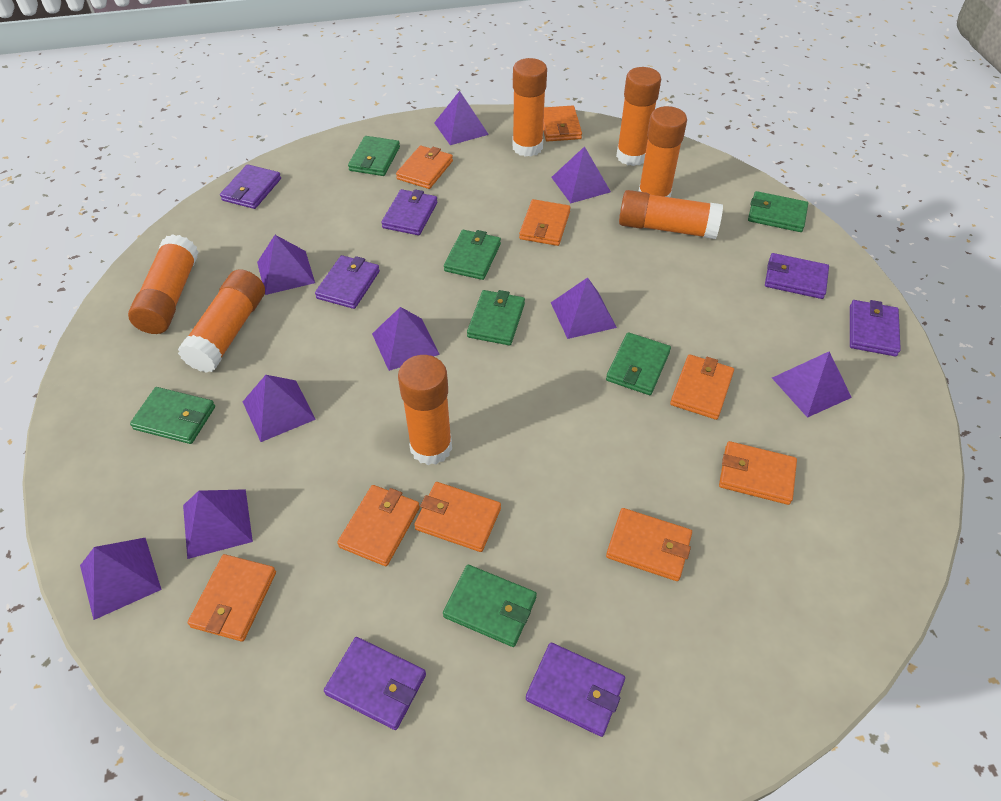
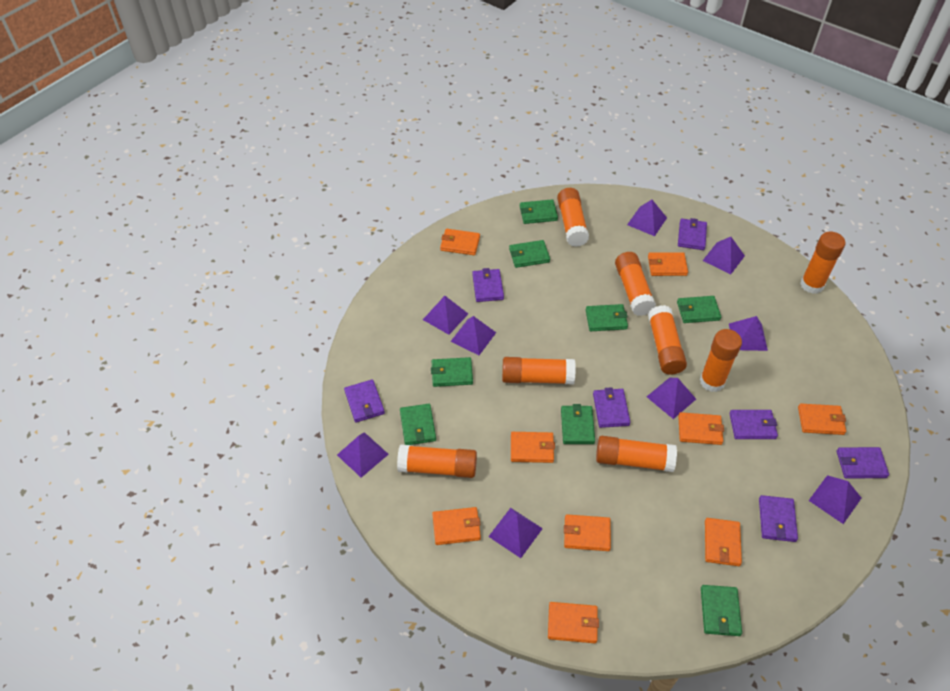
green wallet: 7 -> 8
orange glue stick: 7 -> 8

